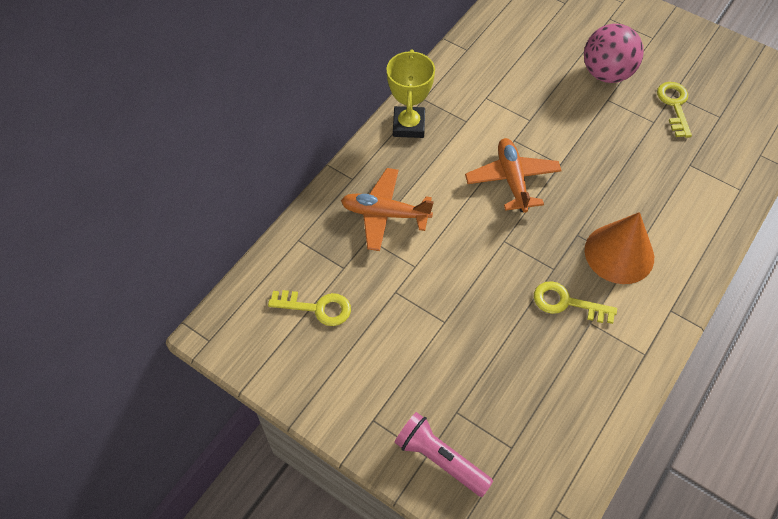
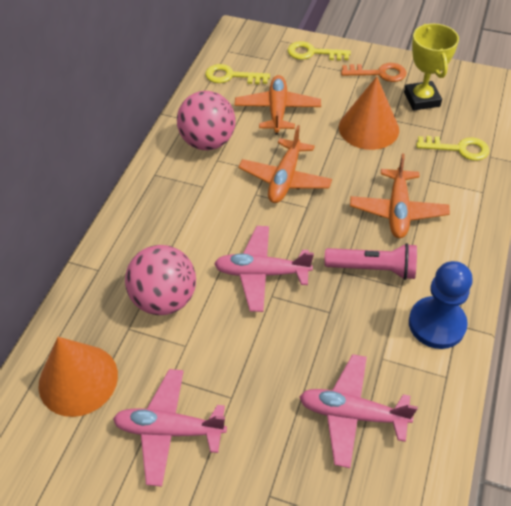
blue pawn: 0 -> 1
orange cone: 1 -> 2
orange key: 0 -> 1
orange plane: 2 -> 3
pink ball: 1 -> 2
pink plane: 0 -> 3

